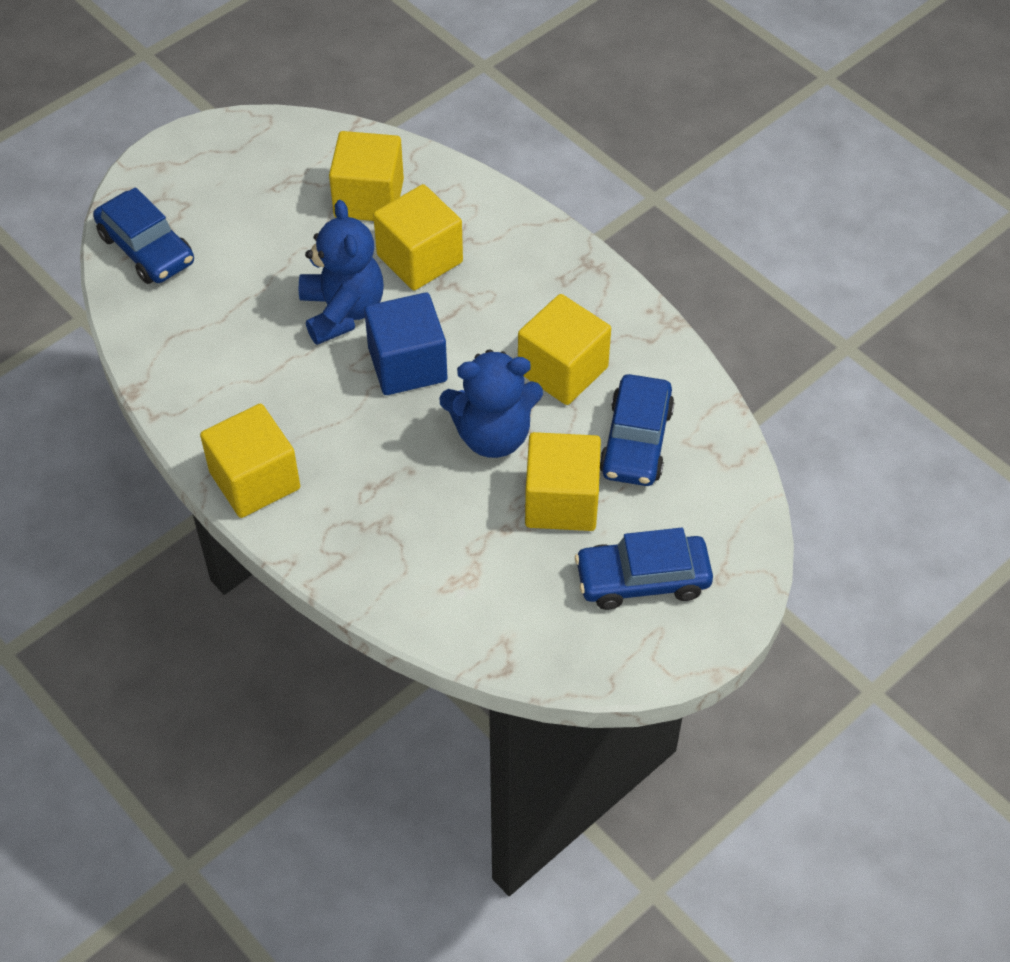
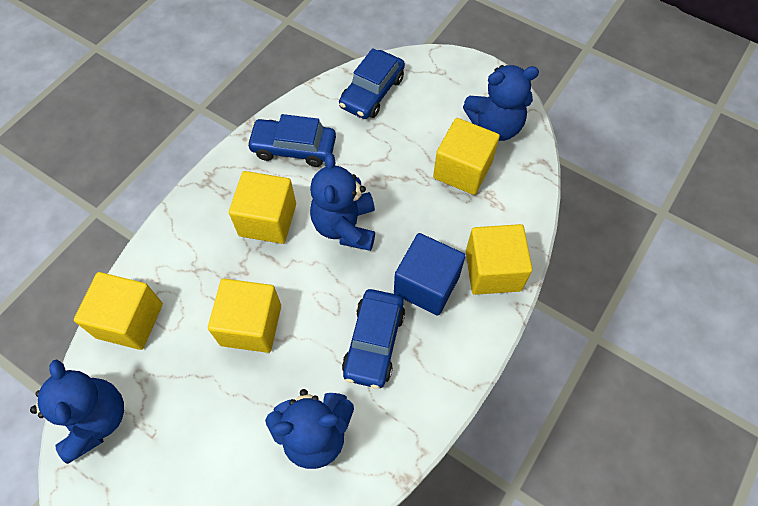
blue teddy bear: 2 -> 4

